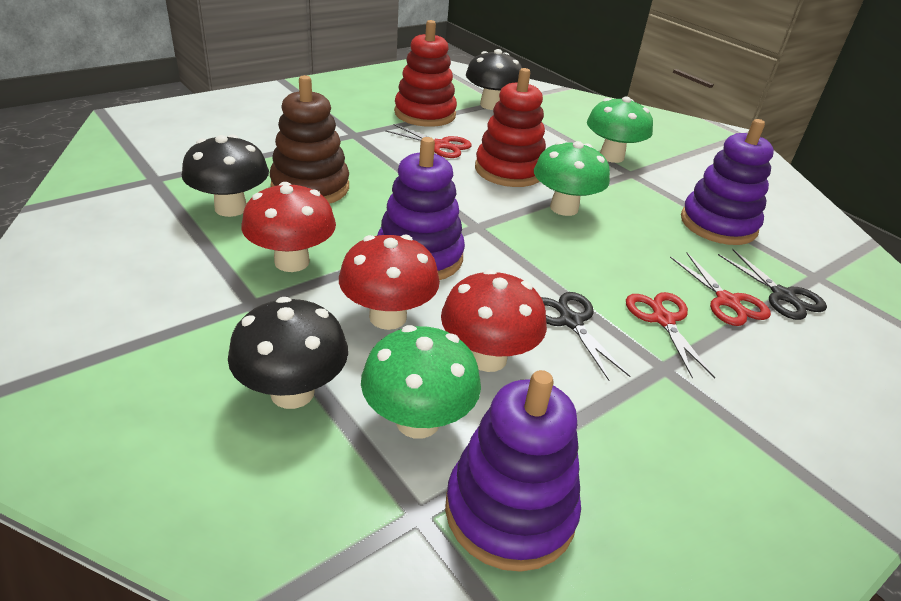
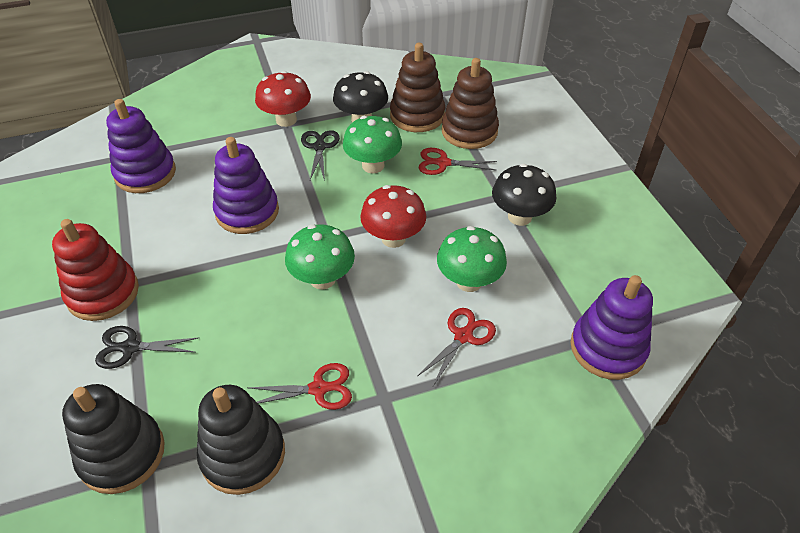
black mushroom: 3 -> 2
black stacking toy: 0 -> 2
brown stacking toy: 1 -> 2
red mushroom: 3 -> 2
red stacking toy: 2 -> 1

